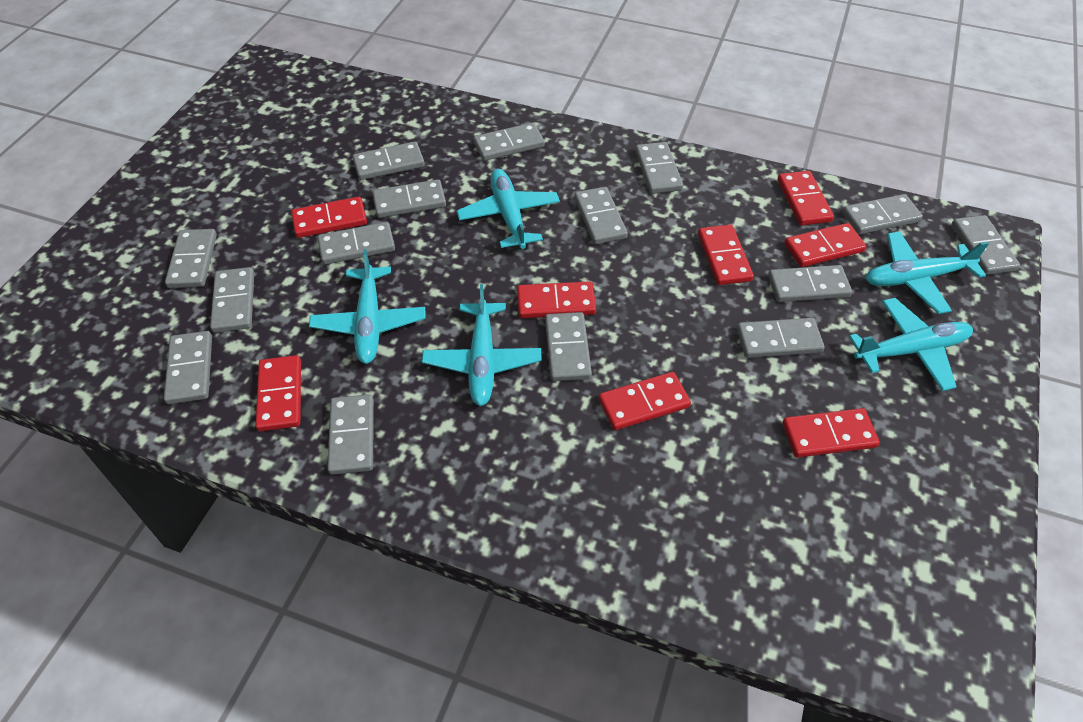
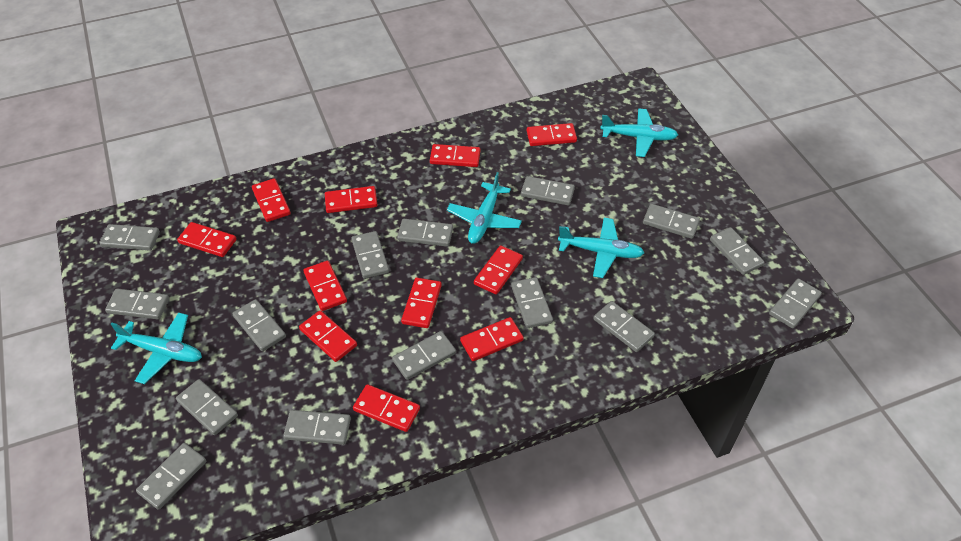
red domino: 8 -> 11
turquoise plane: 5 -> 4

